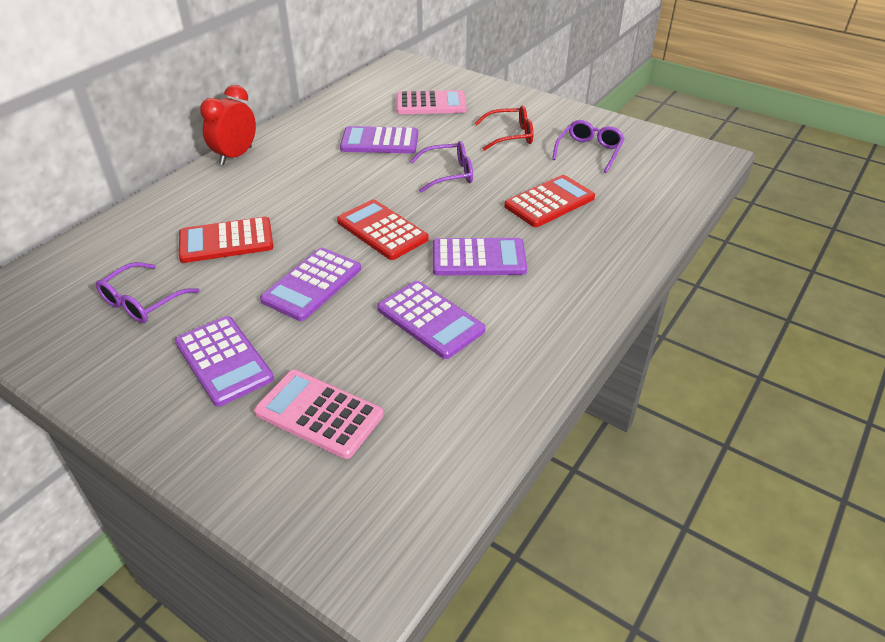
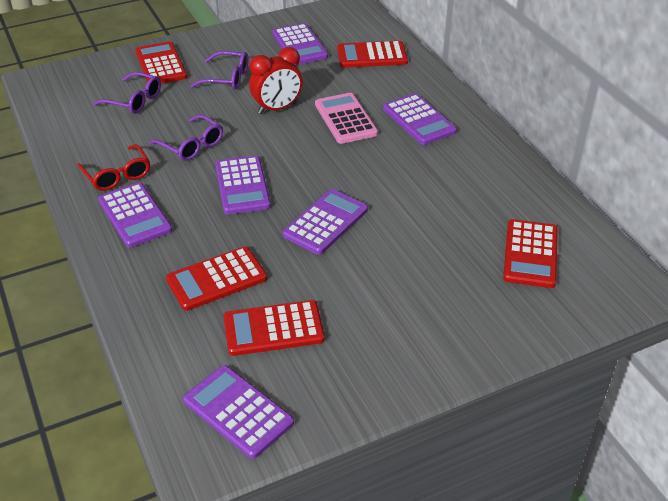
pink calculator: 2 -> 1
purple calculator: 5 -> 6
red calculator: 3 -> 5

